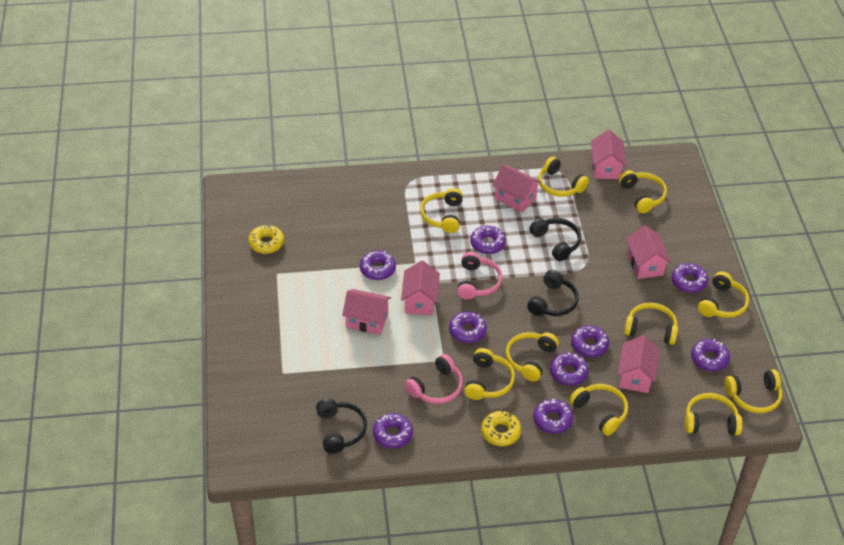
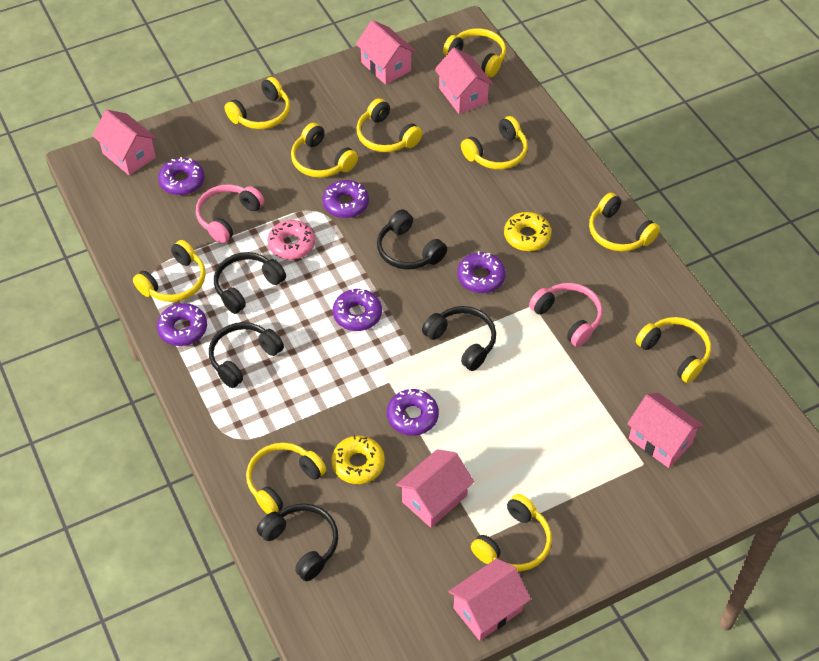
black headphones: 3 -> 5
pink donut: 0 -> 1
purple donut: 9 -> 6

